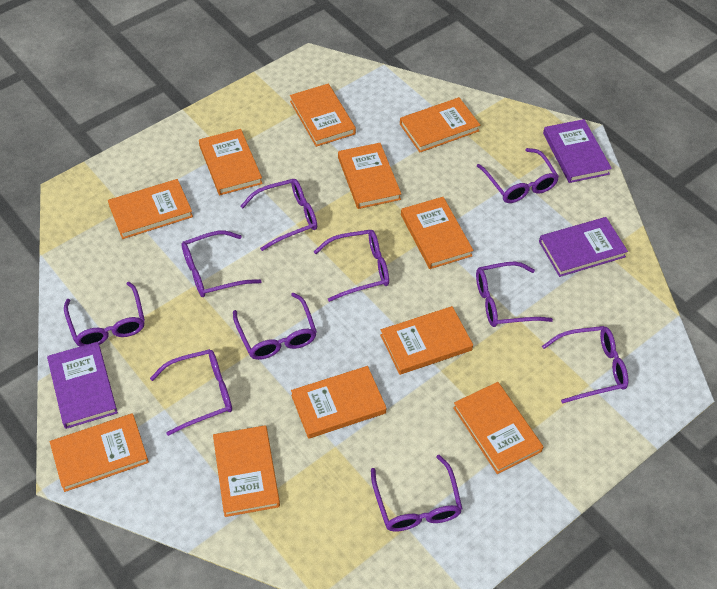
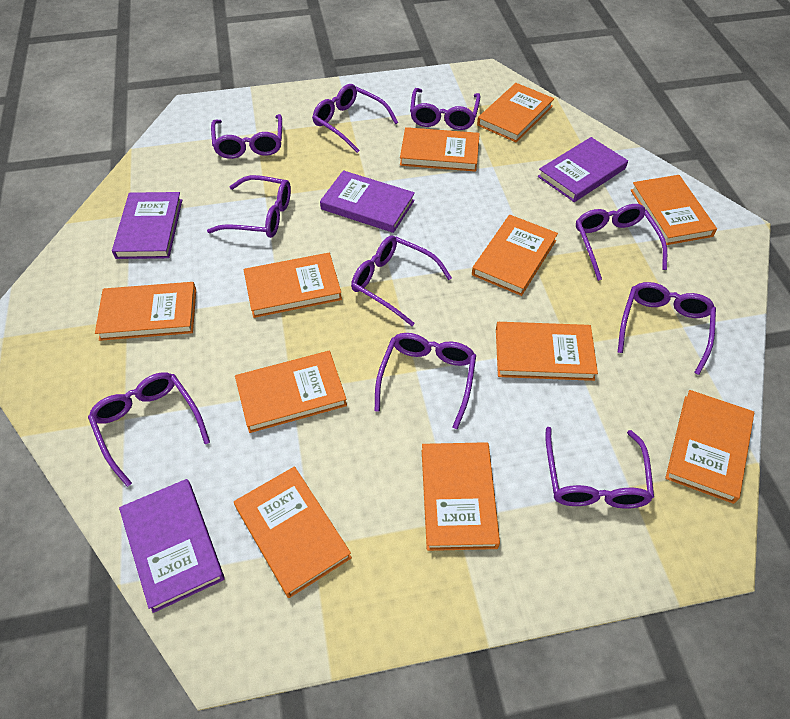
purple book: 3 -> 4

